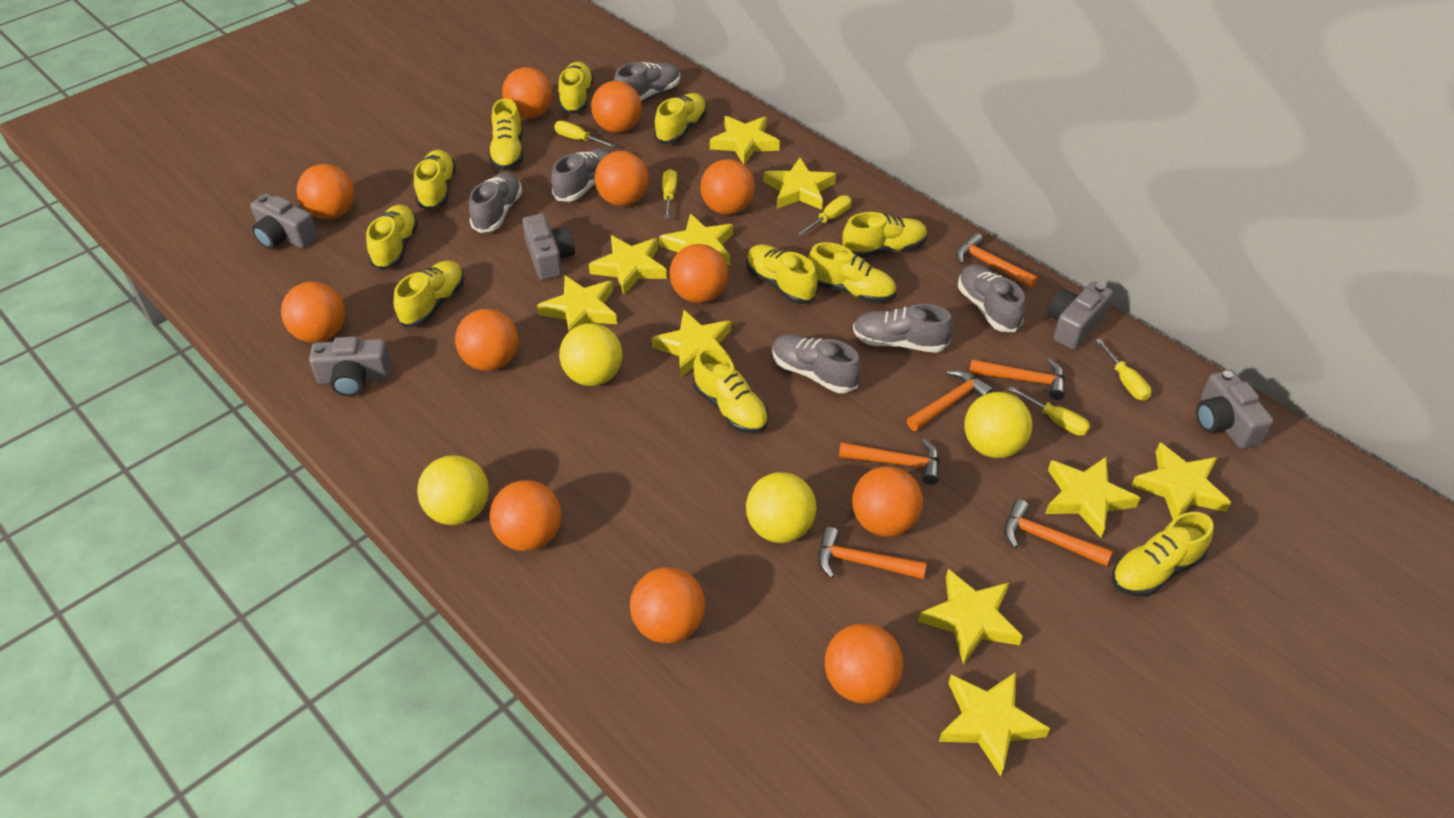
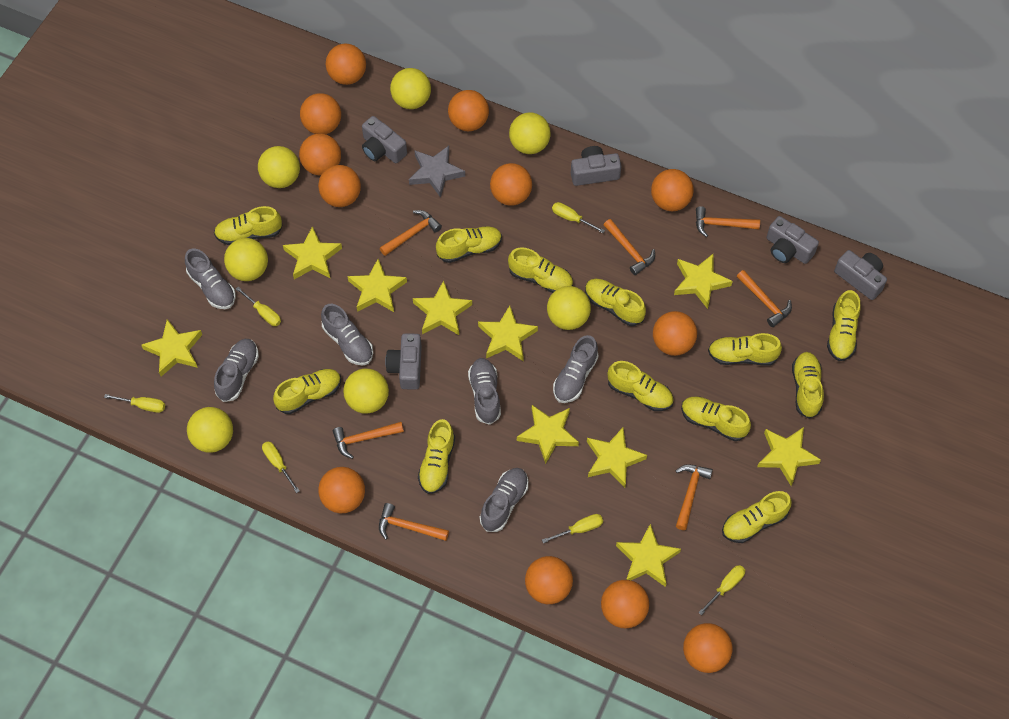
grey star: 0 -> 1
orange hammer: 6 -> 7
yellow ball: 4 -> 7
yellow screwdriver: 5 -> 6
yellow shoe: 11 -> 12

